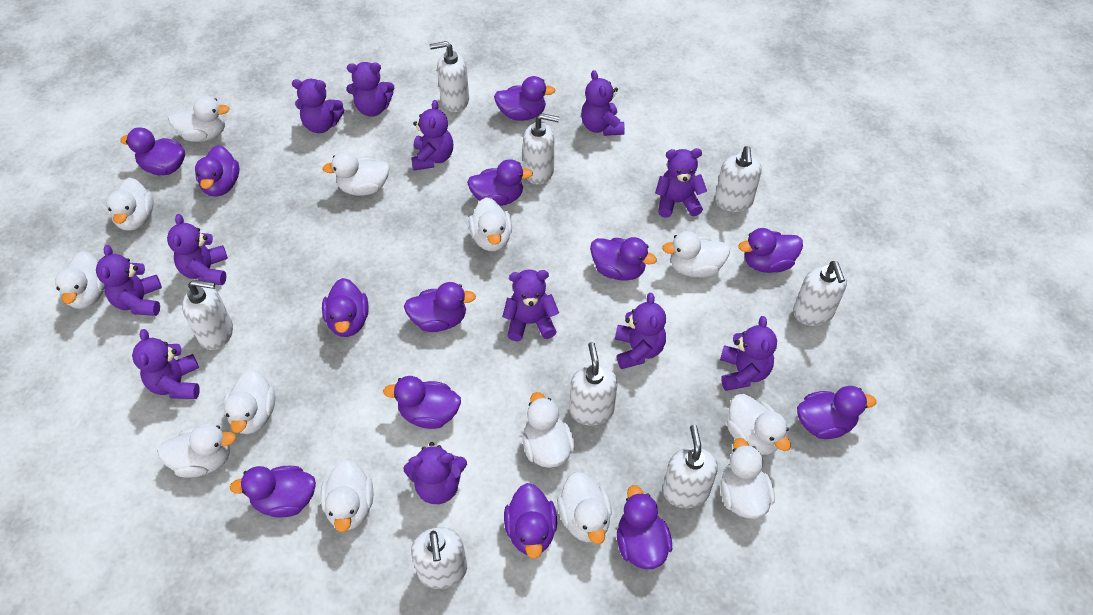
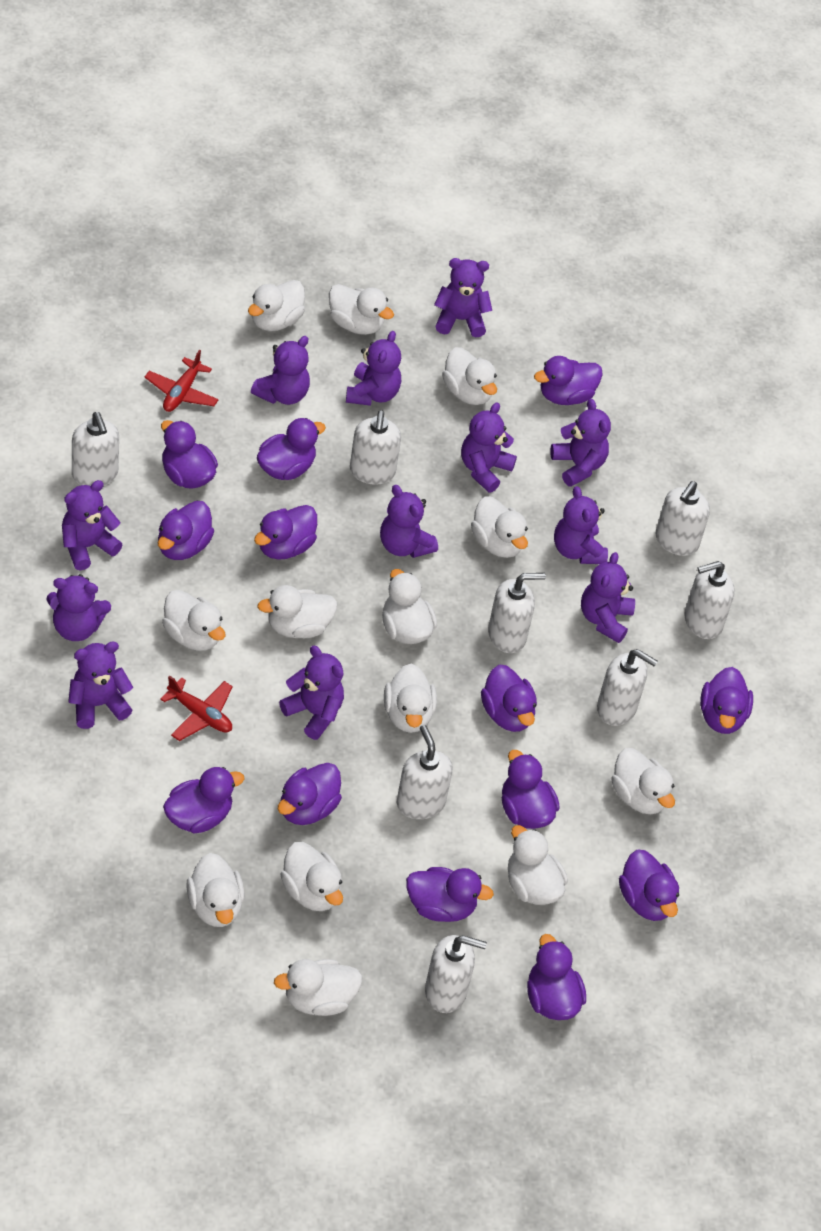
red plane: 0 -> 2

